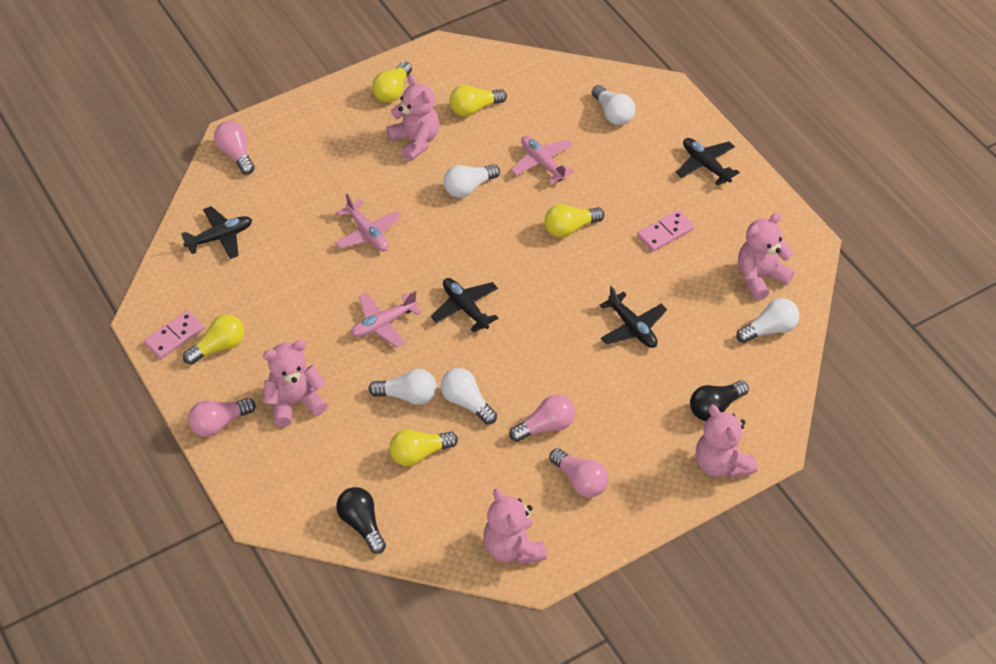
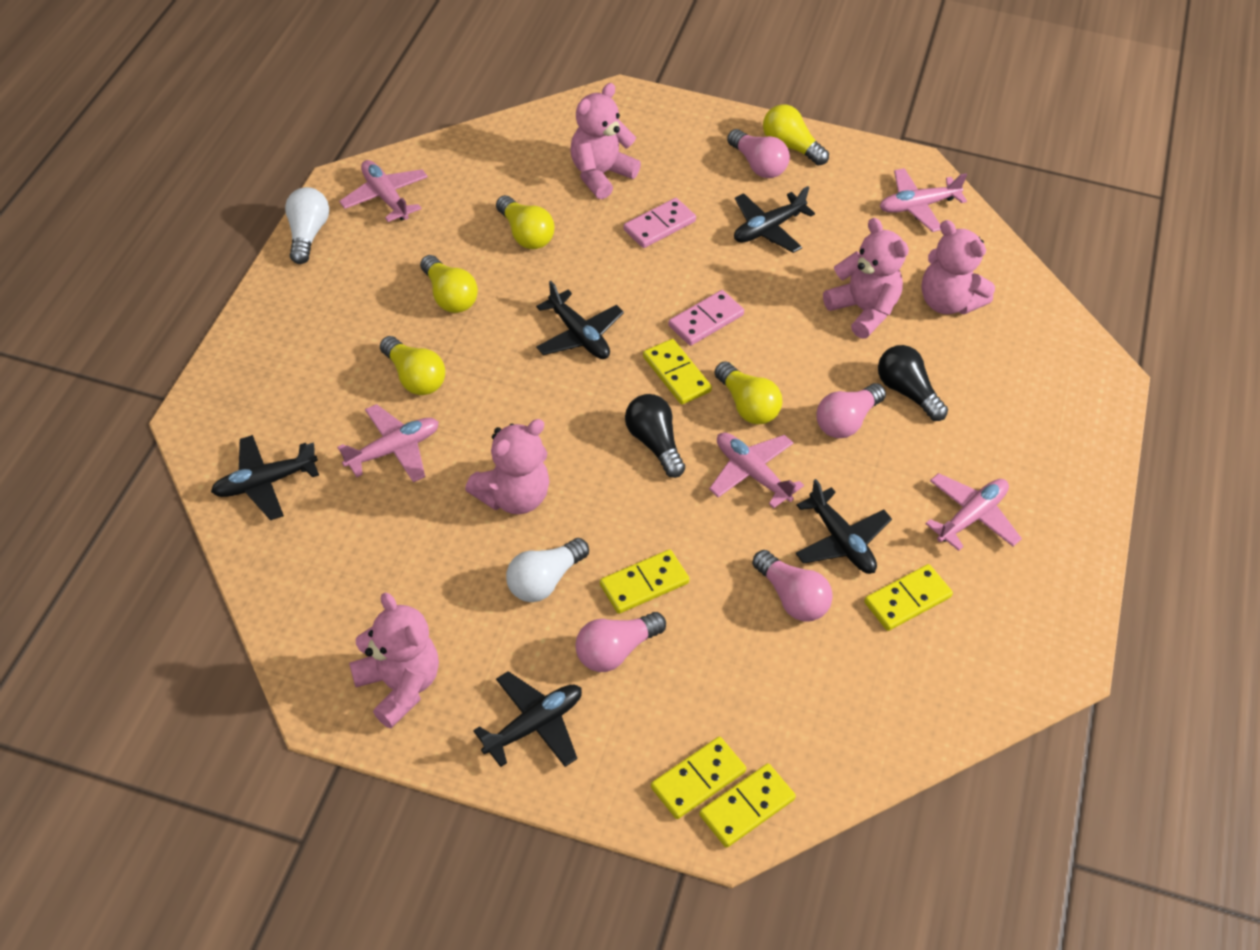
black plane: 4 -> 5
pink plane: 3 -> 5
white light bulb: 5 -> 2
yellow domino: 0 -> 5

